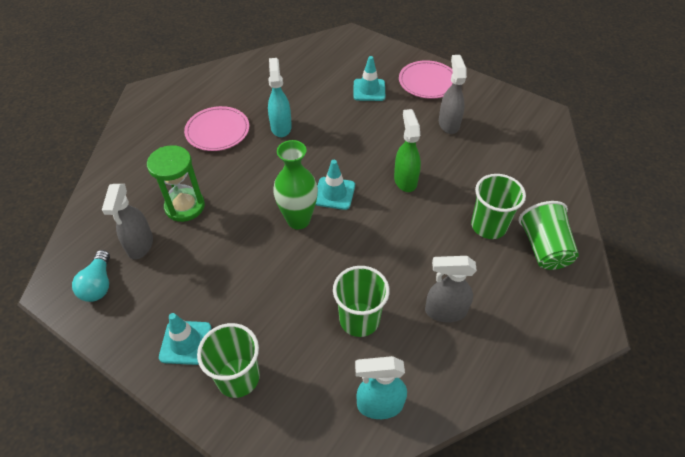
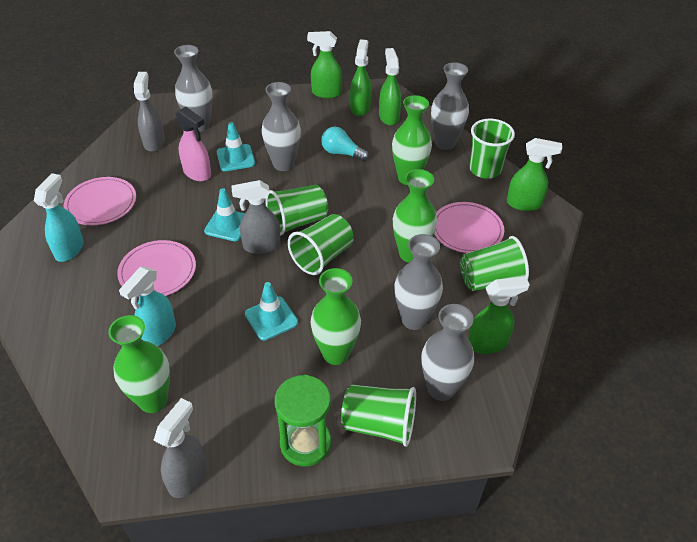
green cup: 4 -> 5
green spray bottle: 1 -> 5
green vase: 1 -> 4
grey vase: 0 -> 5
pink plate: 2 -> 3
pink spray bottle: 0 -> 1

